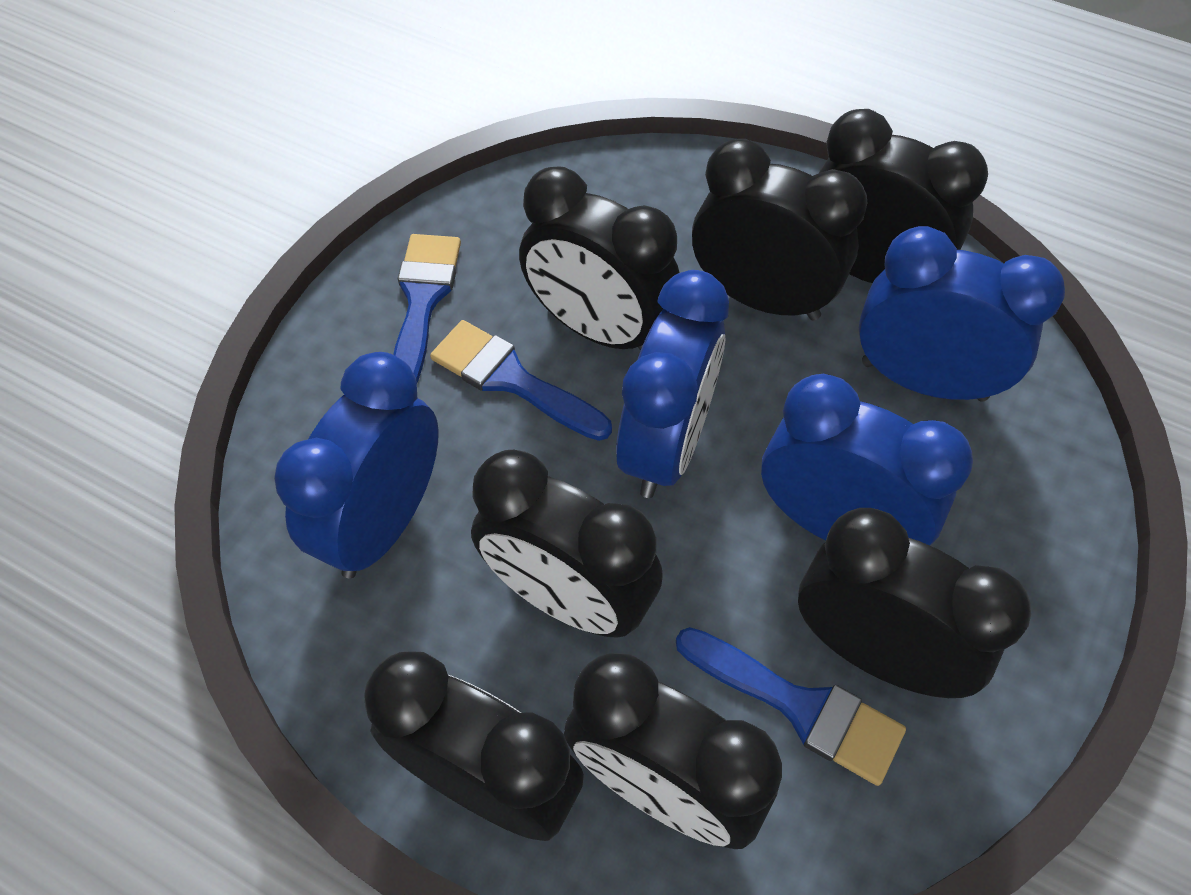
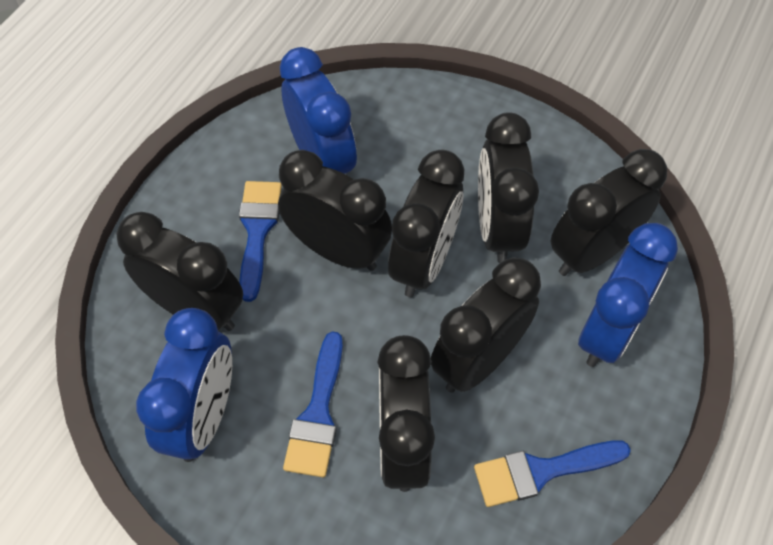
blue clock: 4 -> 3

